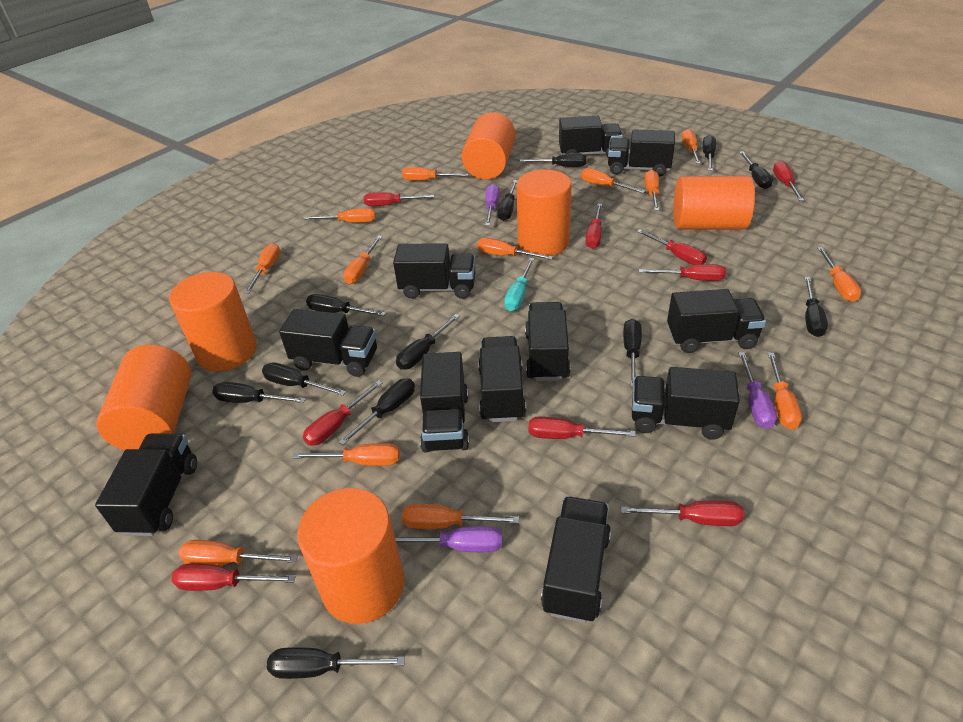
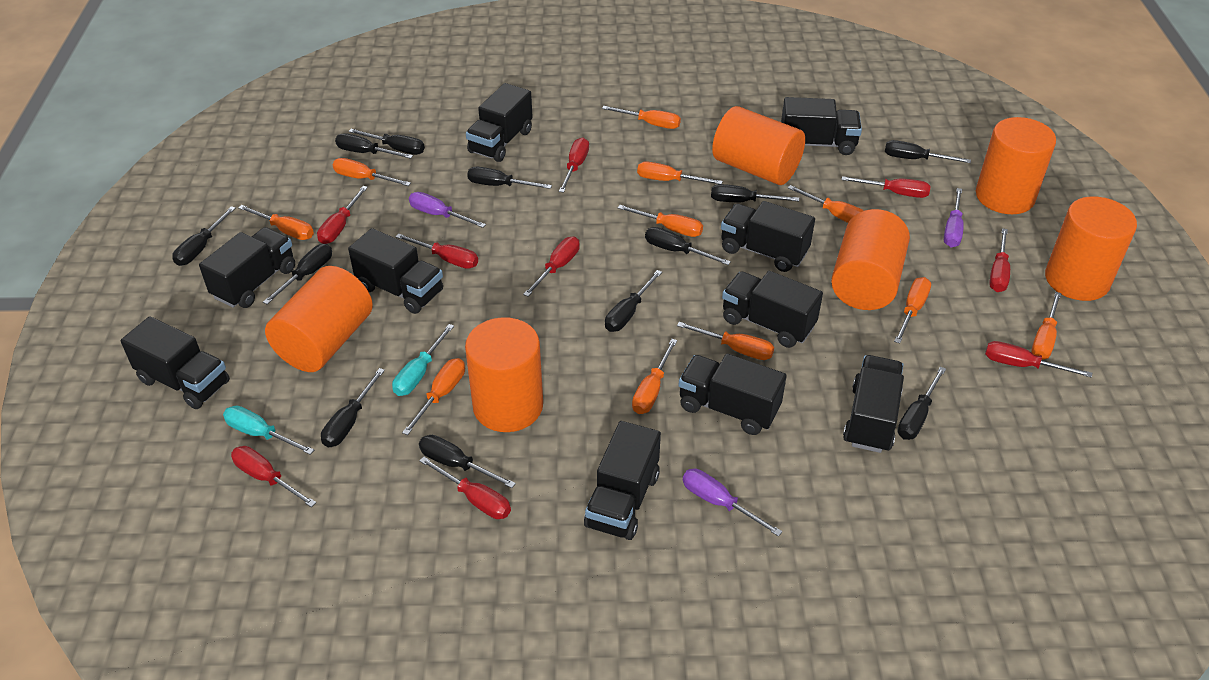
black truck: 11 -> 10
orange screwdriver: 13 -> 11
turquoise screwdriver: 1 -> 2

